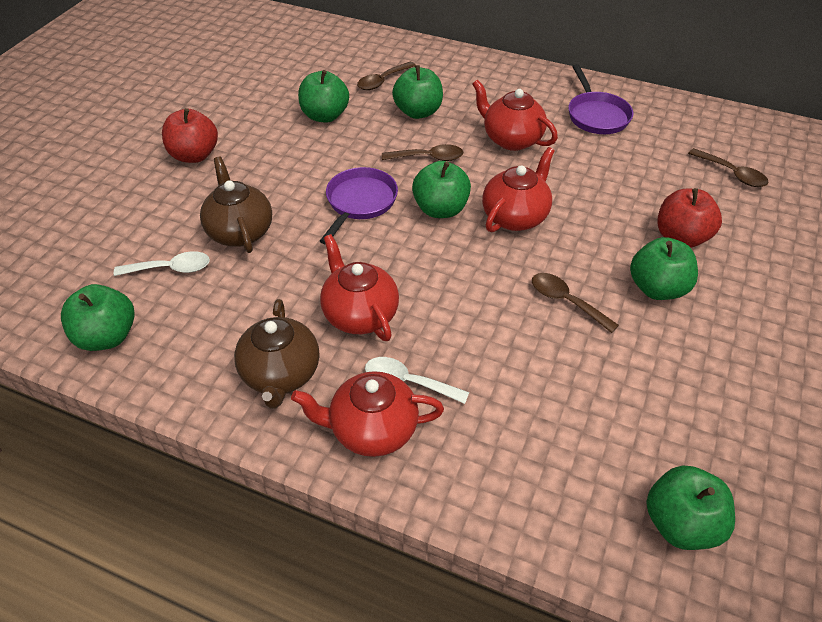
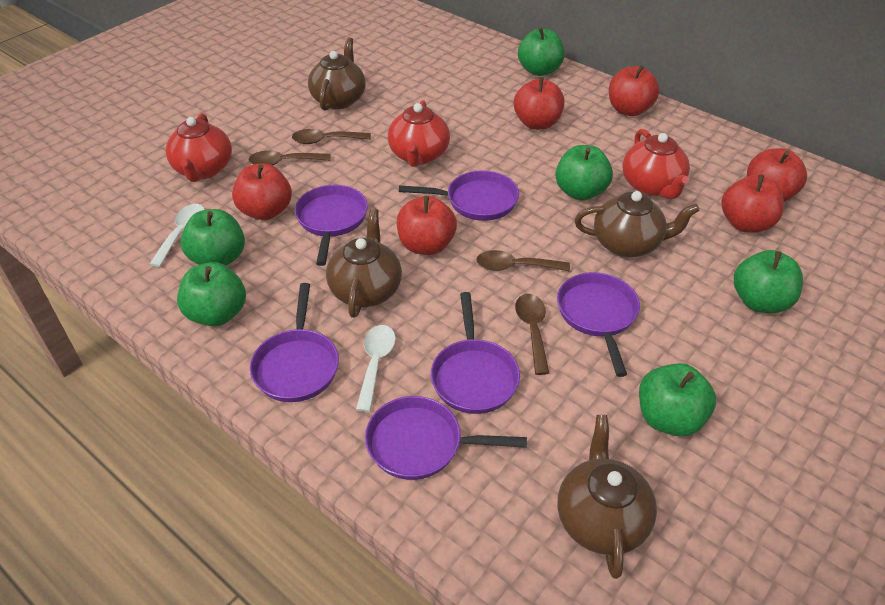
brown teapot: 2 -> 4
purple pan: 2 -> 6
red apple: 2 -> 6
red teapot: 4 -> 3

